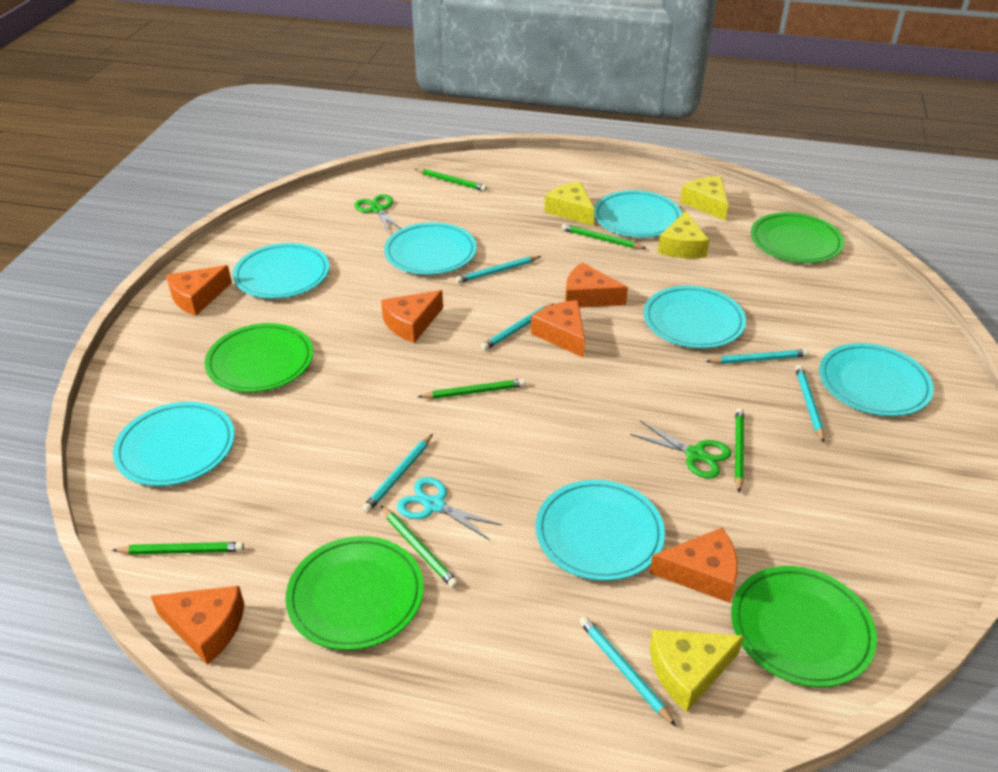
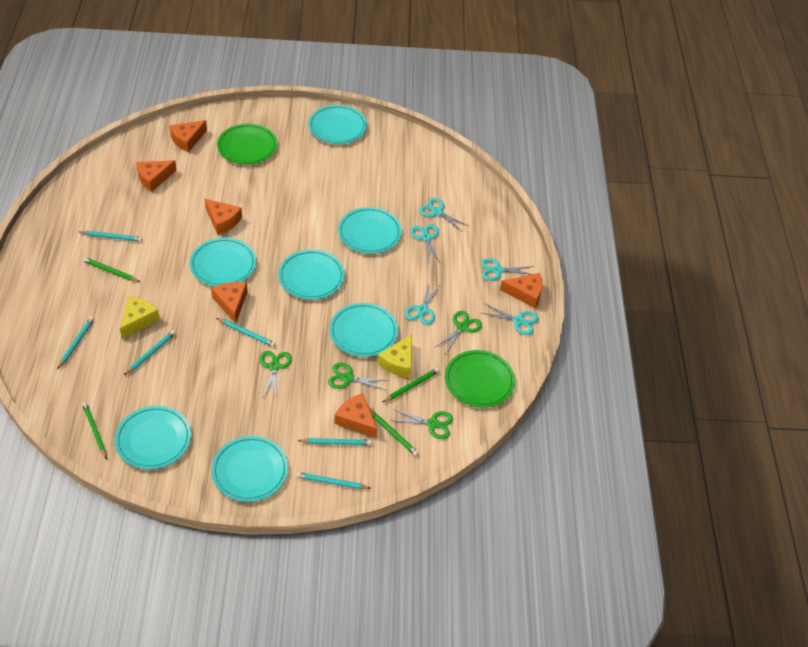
green pencil: 6 -> 4
green plate: 4 -> 2
green scissors: 2 -> 4
turquoise scissors: 1 -> 5
yellow cheese: 4 -> 2

